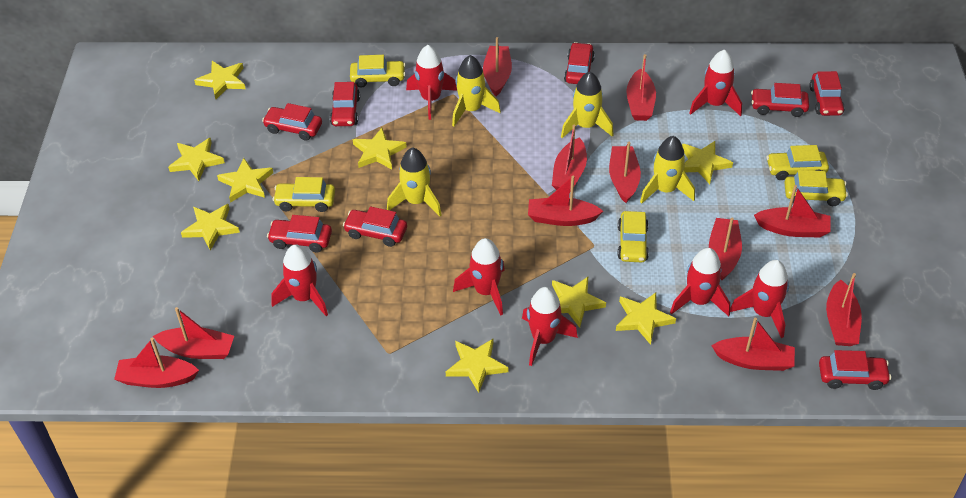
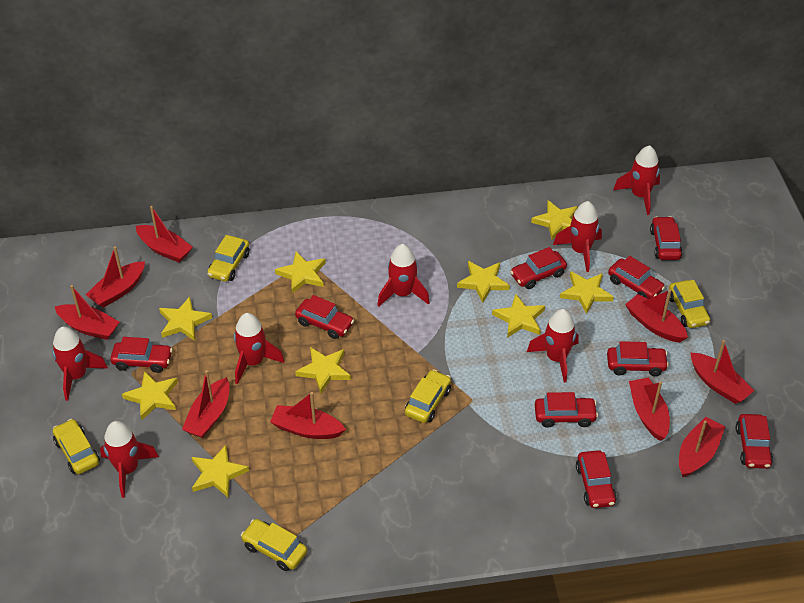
red boat: 11 -> 9
red car: 8 -> 9
yellow rocket: 4 -> 0

